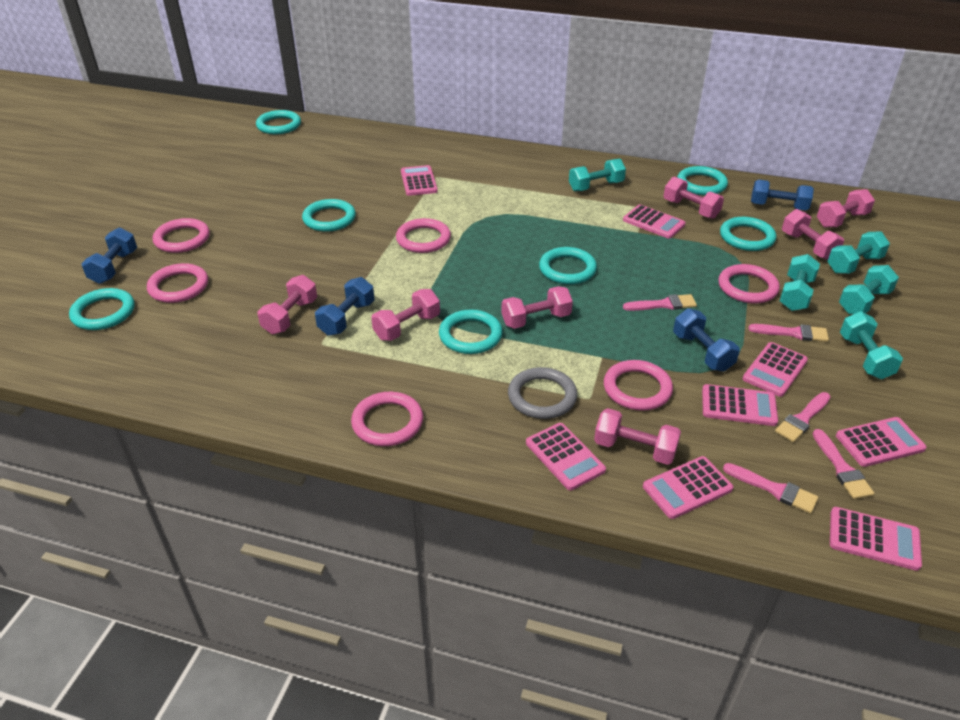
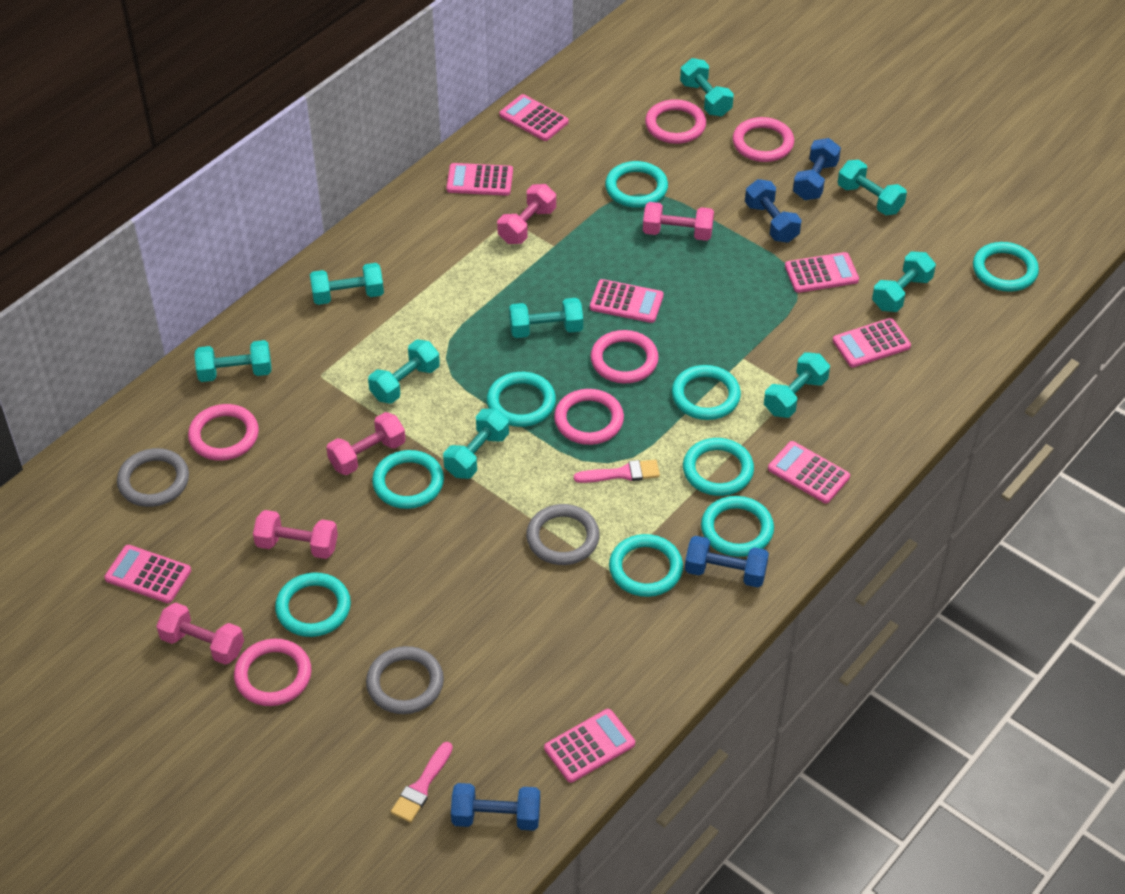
grey ring: 1 -> 3
pink brush: 5 -> 2
pink dumbbell: 7 -> 5
turquoise dumbbell: 5 -> 9
turquoise ring: 7 -> 9

